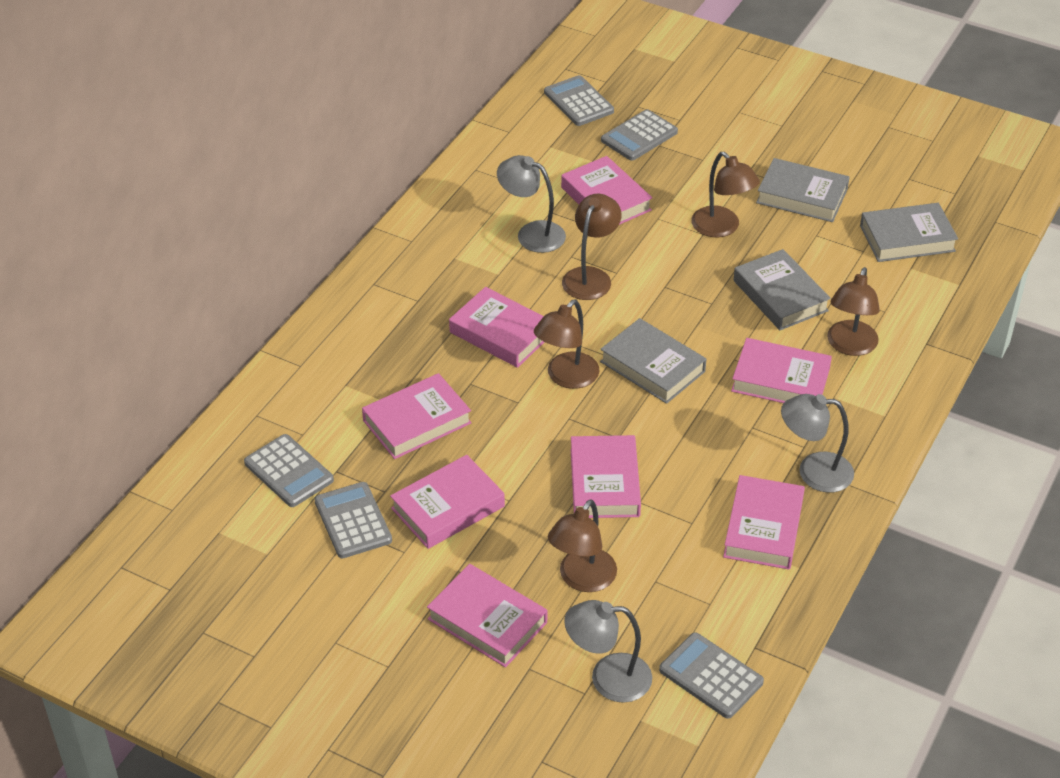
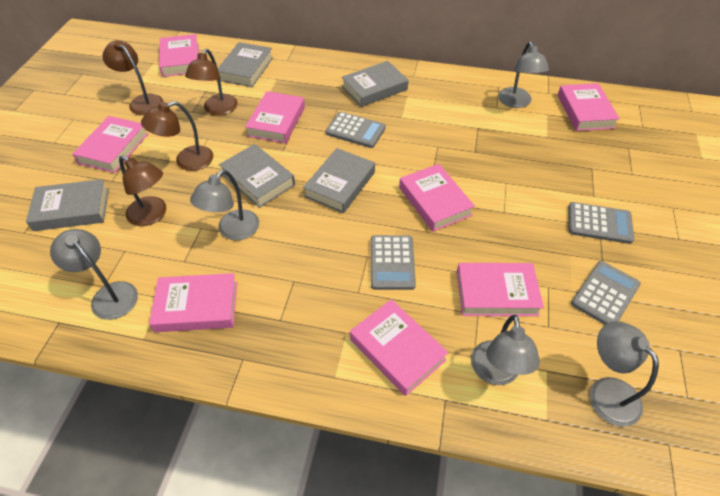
brown lamp: 5 -> 4
grey book: 4 -> 5
grey calculator: 5 -> 4
grey lamp: 3 -> 5

